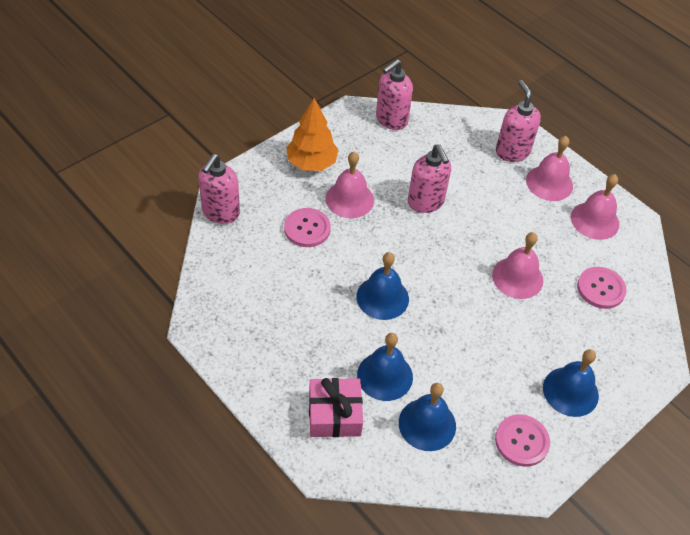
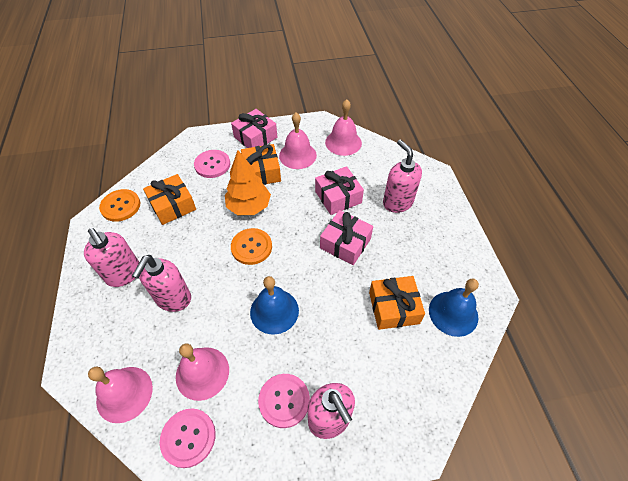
blue bell: 4 -> 2
orange button: 0 -> 2
orange gift: 0 -> 3
pink gift: 1 -> 3

